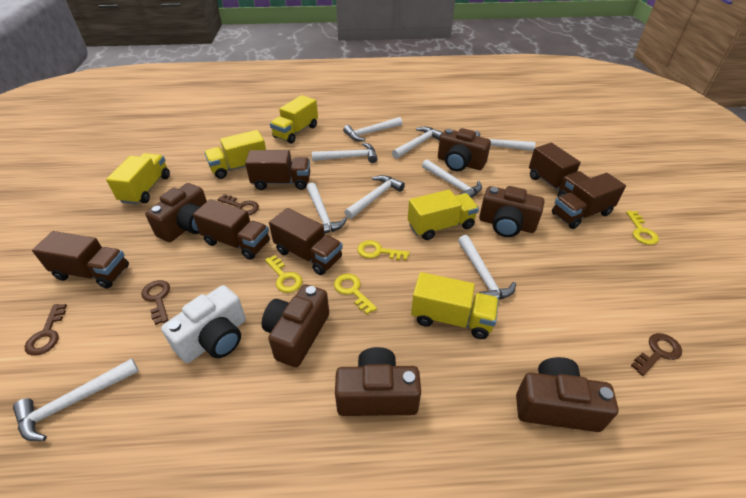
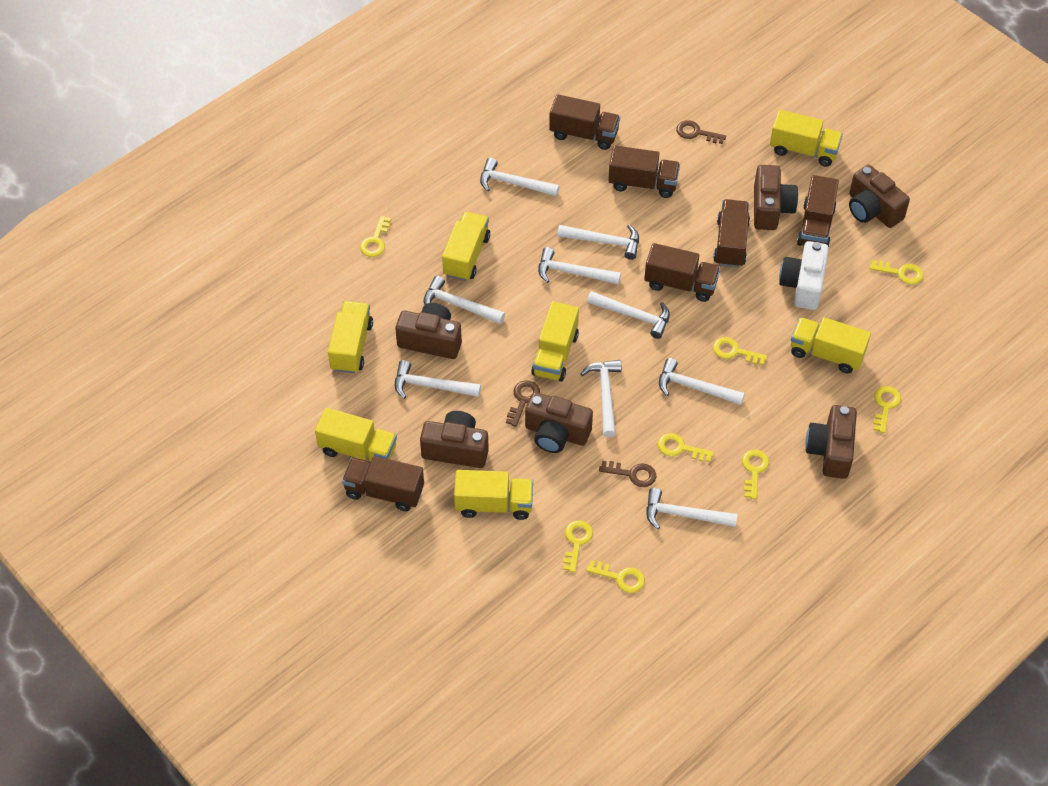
brown key: 4 -> 3
yellow key: 4 -> 8
yellow truck: 5 -> 7

